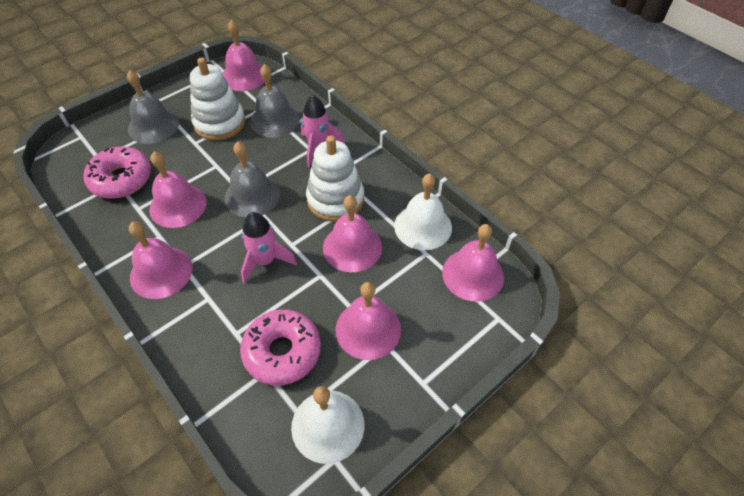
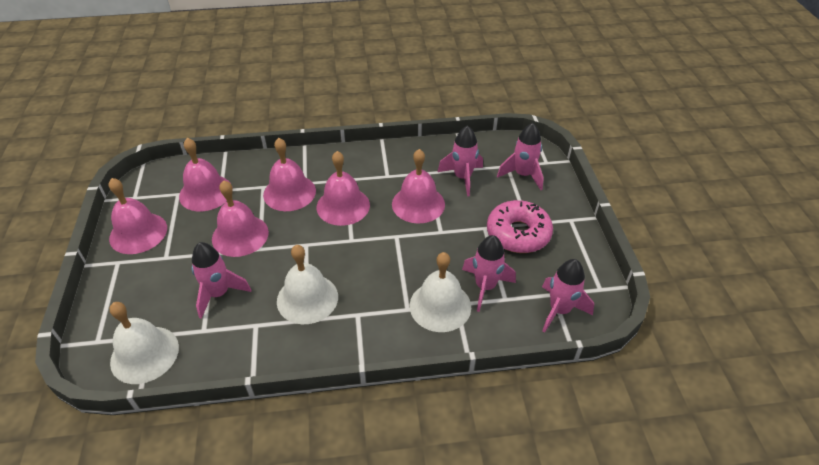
grey bell: 3 -> 0
pink donut: 2 -> 1
pink rocket: 2 -> 5
white bell: 2 -> 3
white stacking toy: 2 -> 0

